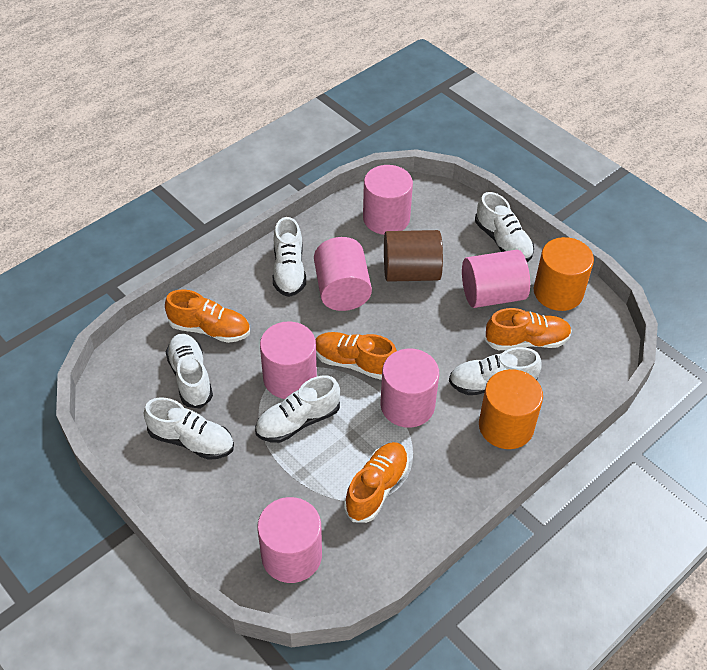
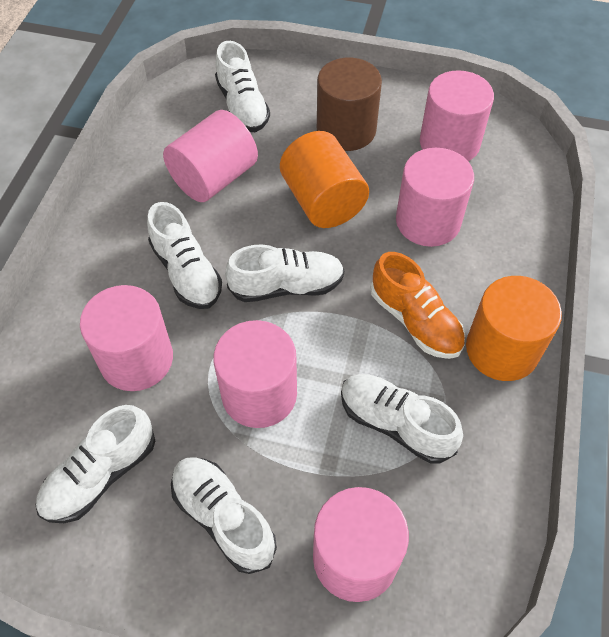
orange shoe: 4 -> 1

